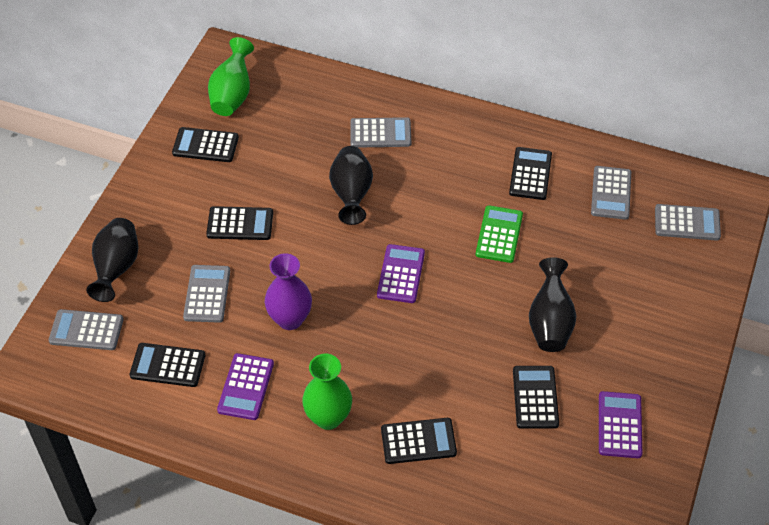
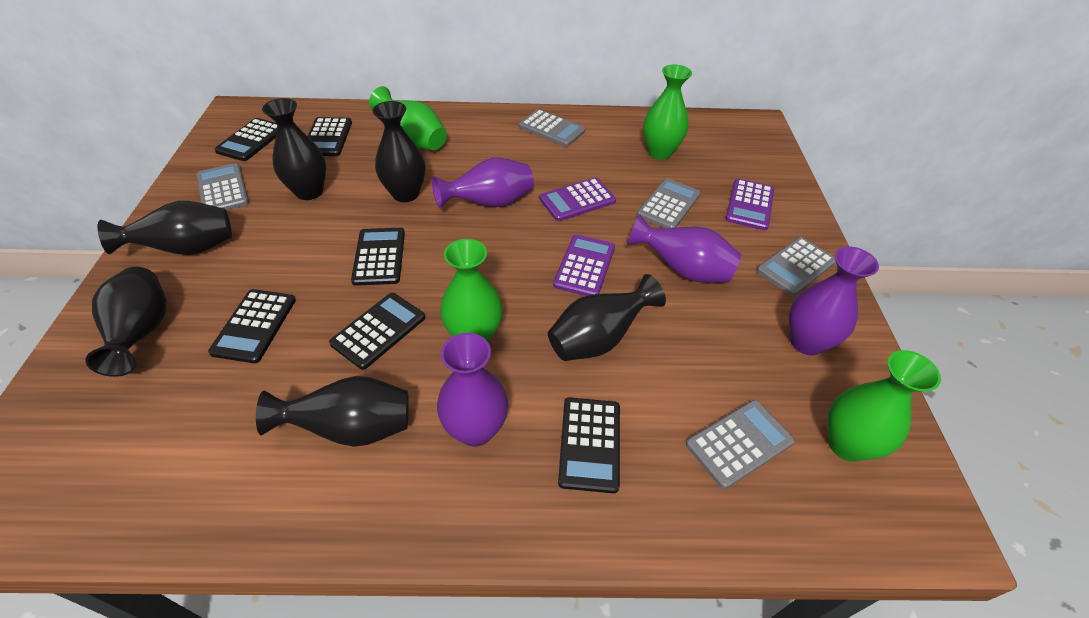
black vase: 3 -> 6
green calculator: 1 -> 0
green vase: 2 -> 4
purple vase: 1 -> 4

